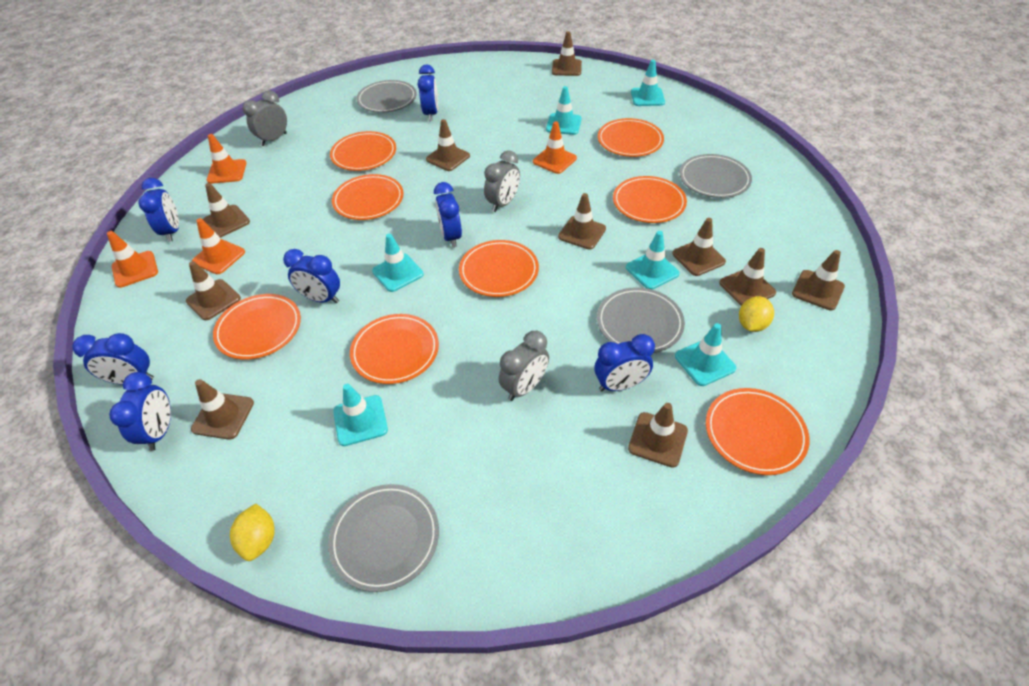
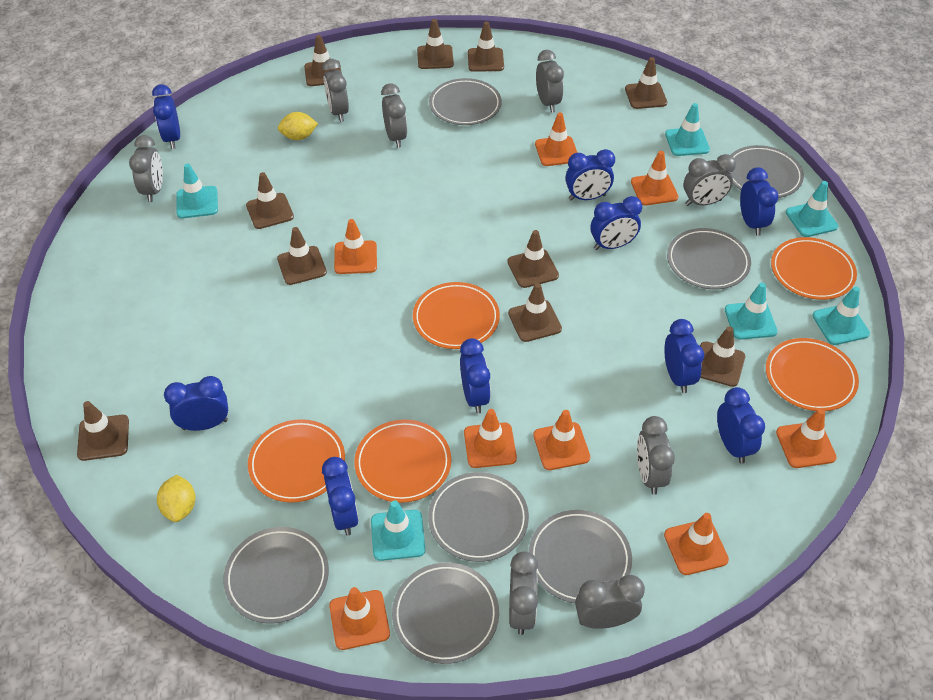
blue clock: 7 -> 9
grey clock: 3 -> 8
grey plate: 4 -> 7
orange plate: 8 -> 5
orange traffic cone: 4 -> 8

